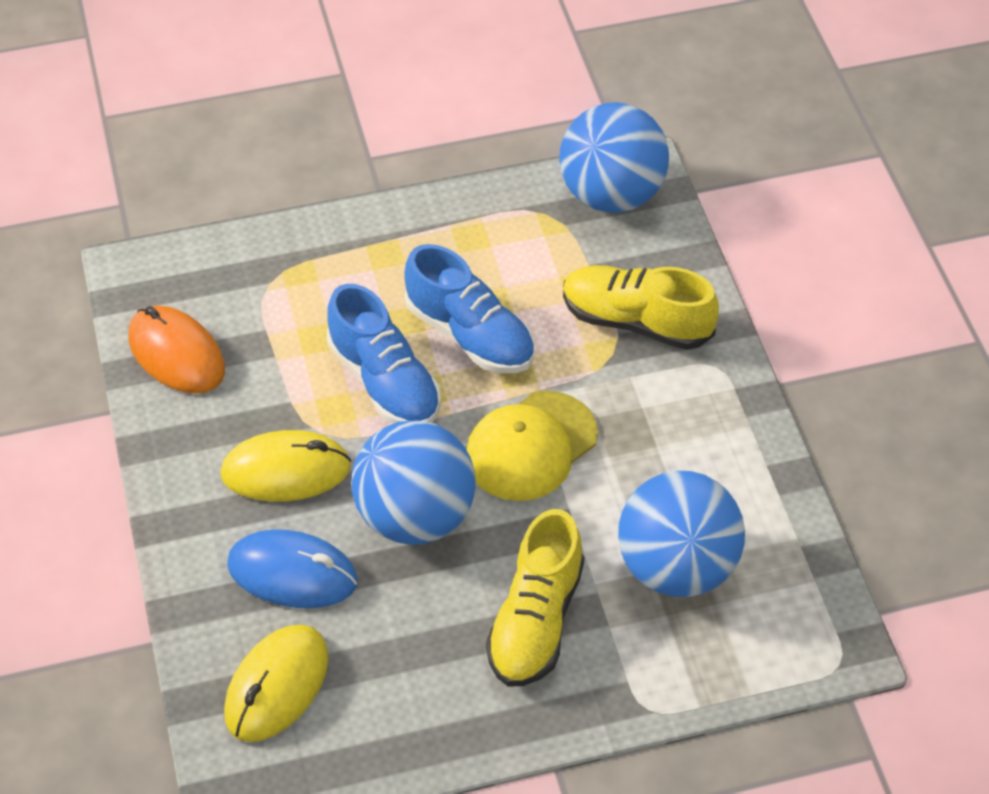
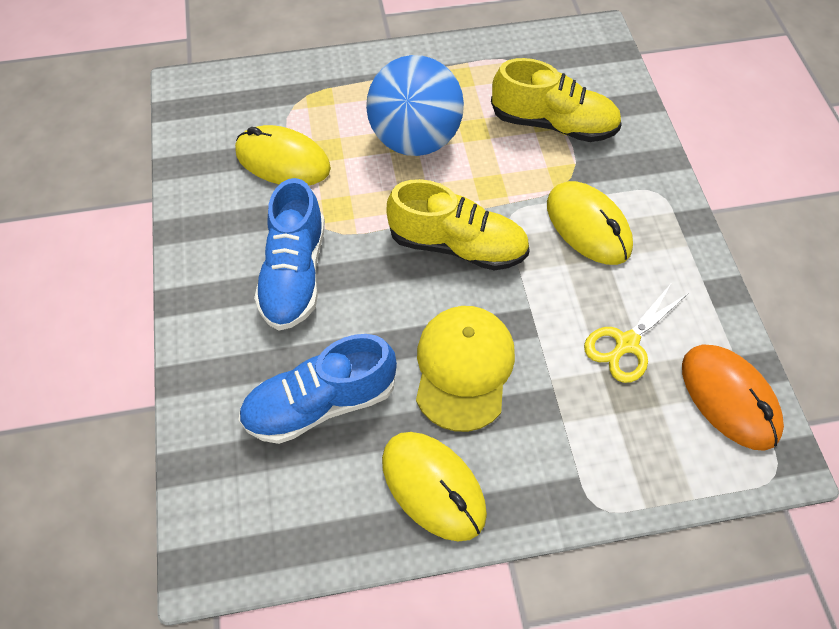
blue ball: 3 -> 1
blue mouse: 1 -> 0
yellow mouse: 2 -> 3
yellow scissors: 0 -> 1

